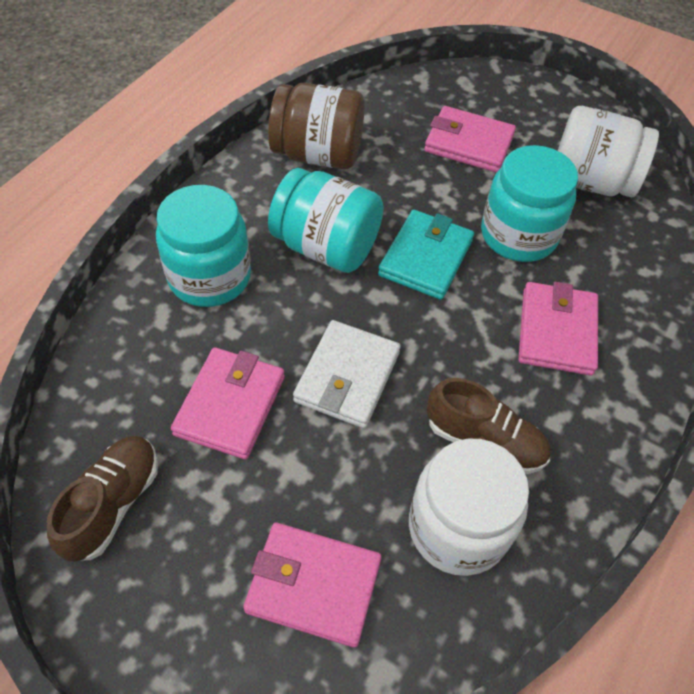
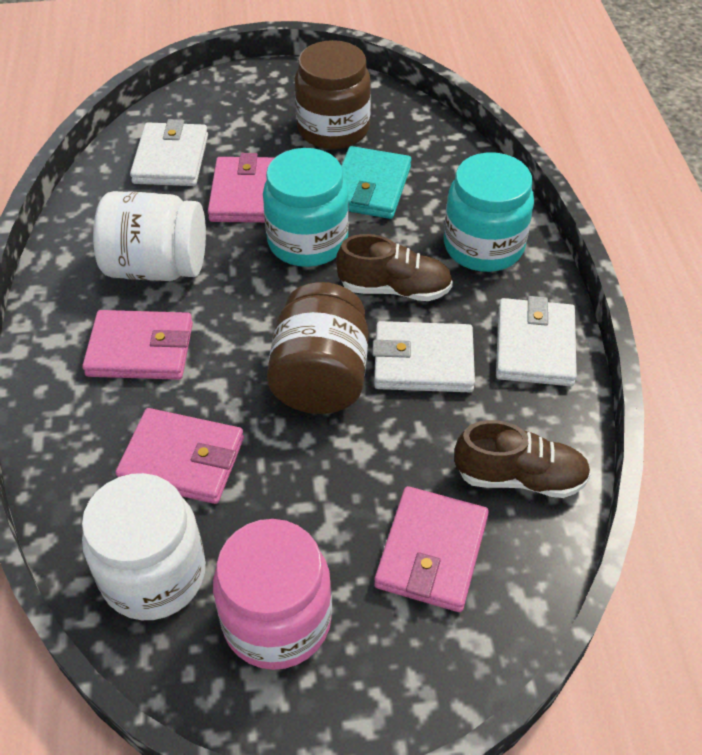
brown jar: 1 -> 2
pink jar: 0 -> 1
turquoise jar: 3 -> 2
white wallet: 1 -> 3

